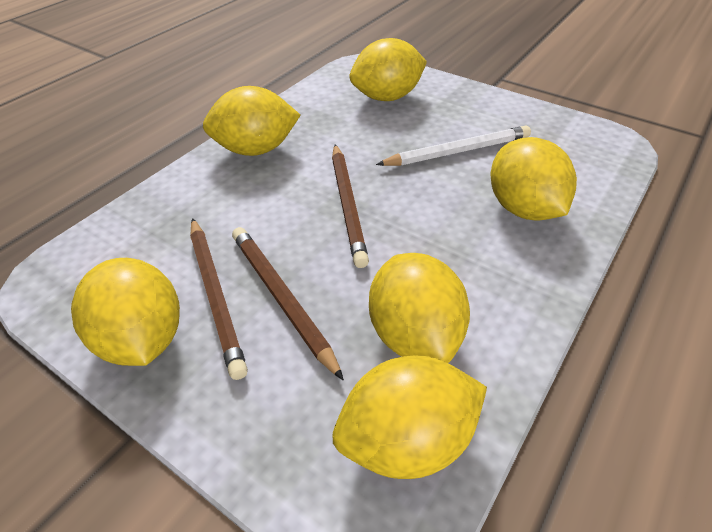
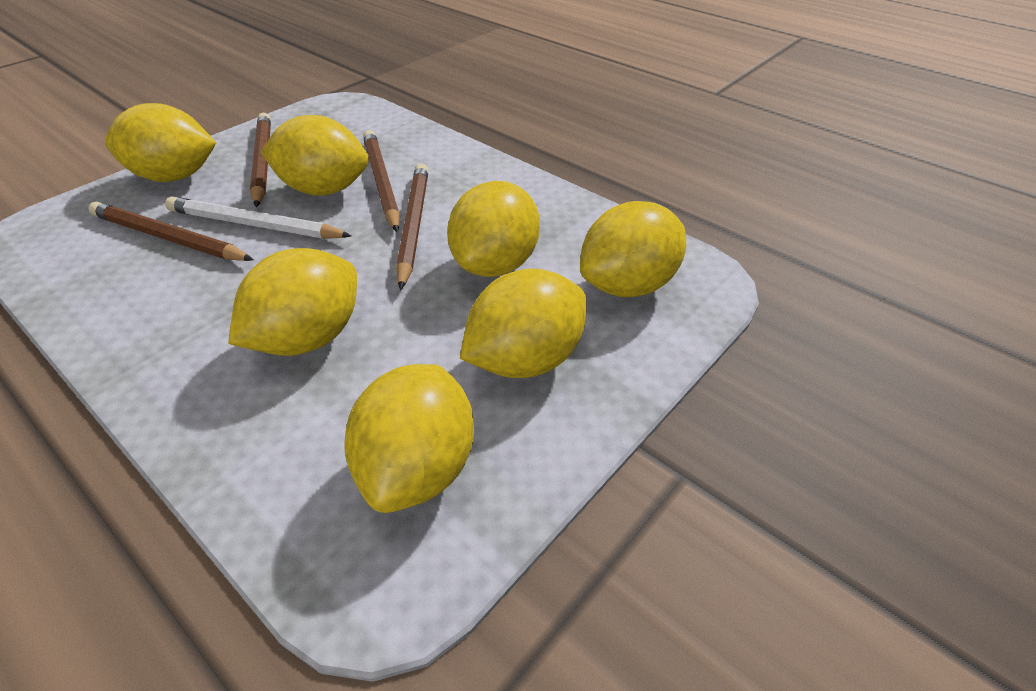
brown pencil: 3 -> 4
yellow lemon: 6 -> 7

